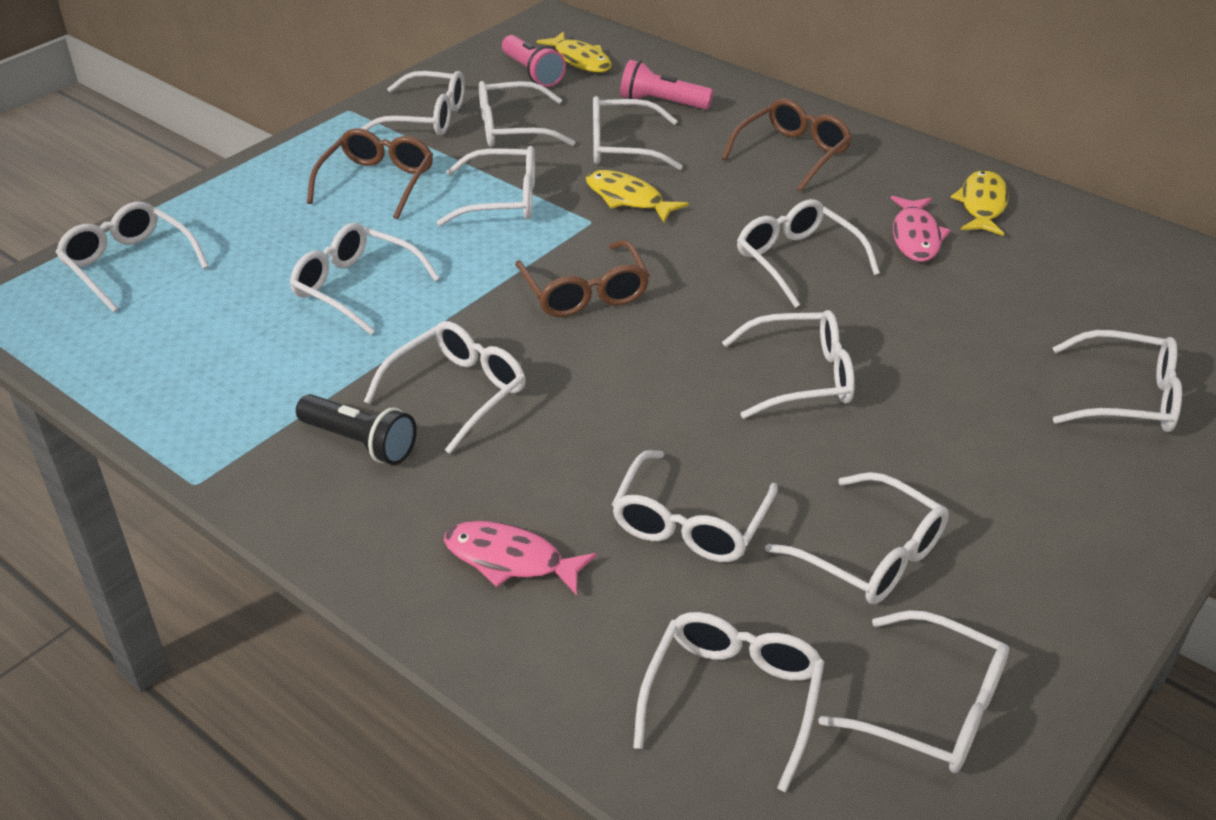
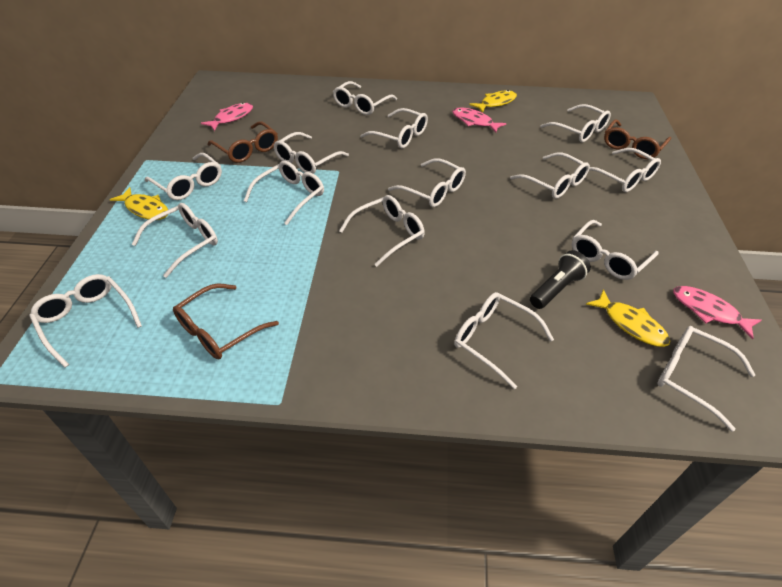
pink fish: 2 -> 3
pink flashlight: 2 -> 0
white glasses: 14 -> 15

